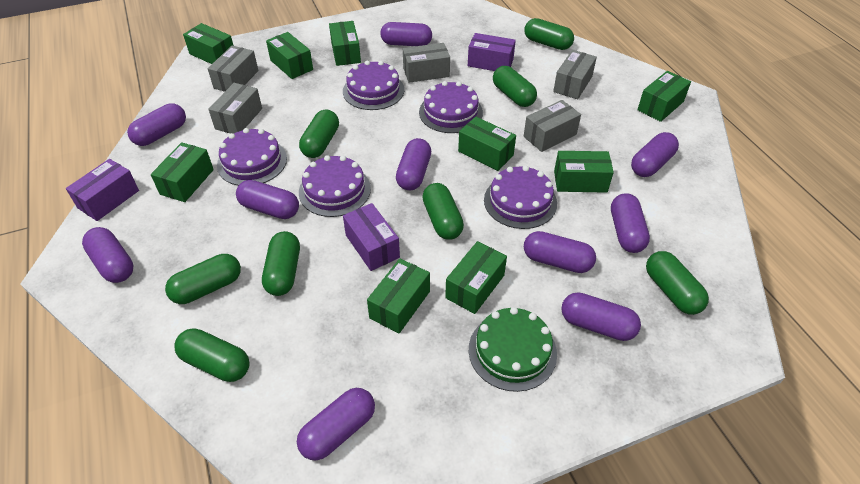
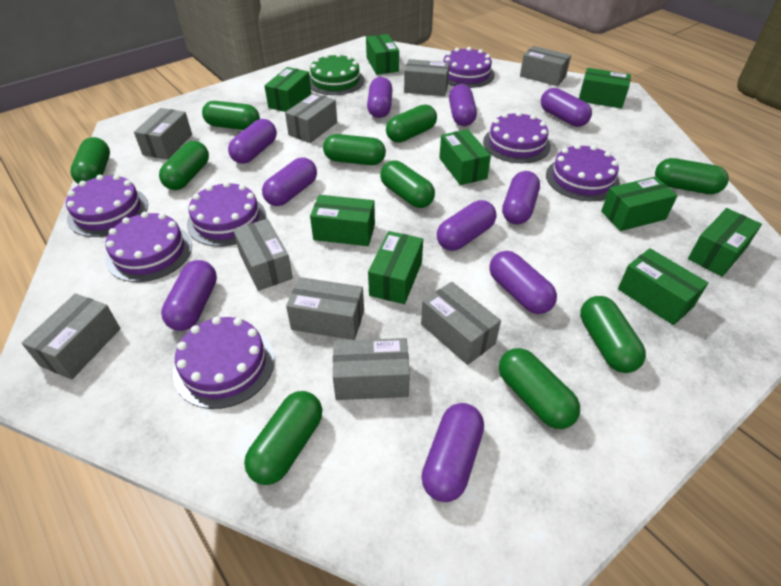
green capsule: 8 -> 10
grey box: 5 -> 9
purple box: 3 -> 0
purple cake: 5 -> 7

